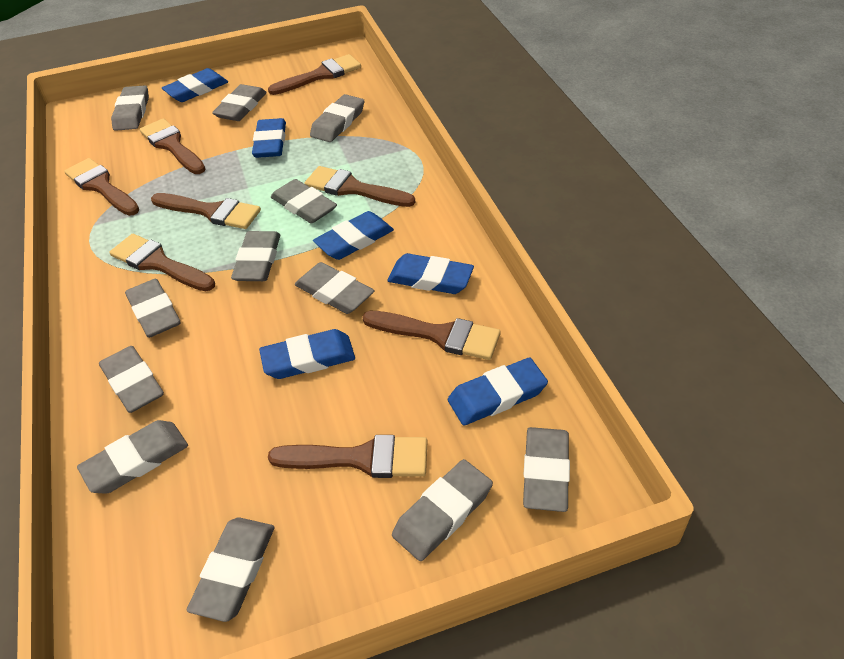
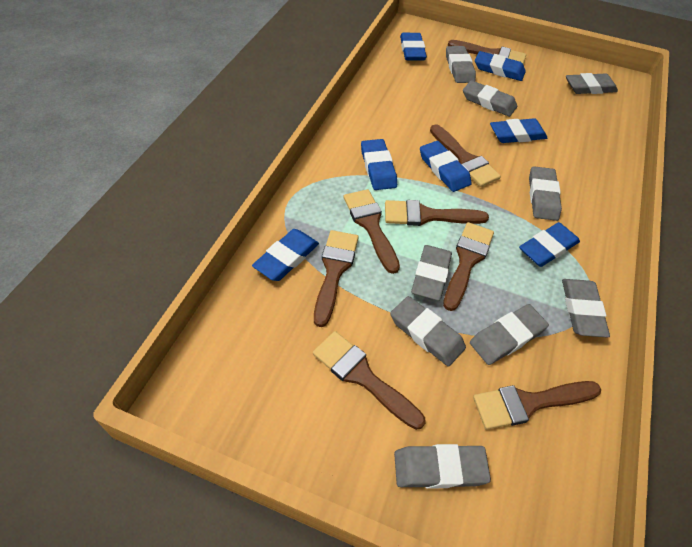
blue eraser: 6 -> 7
grey eraser: 12 -> 9

